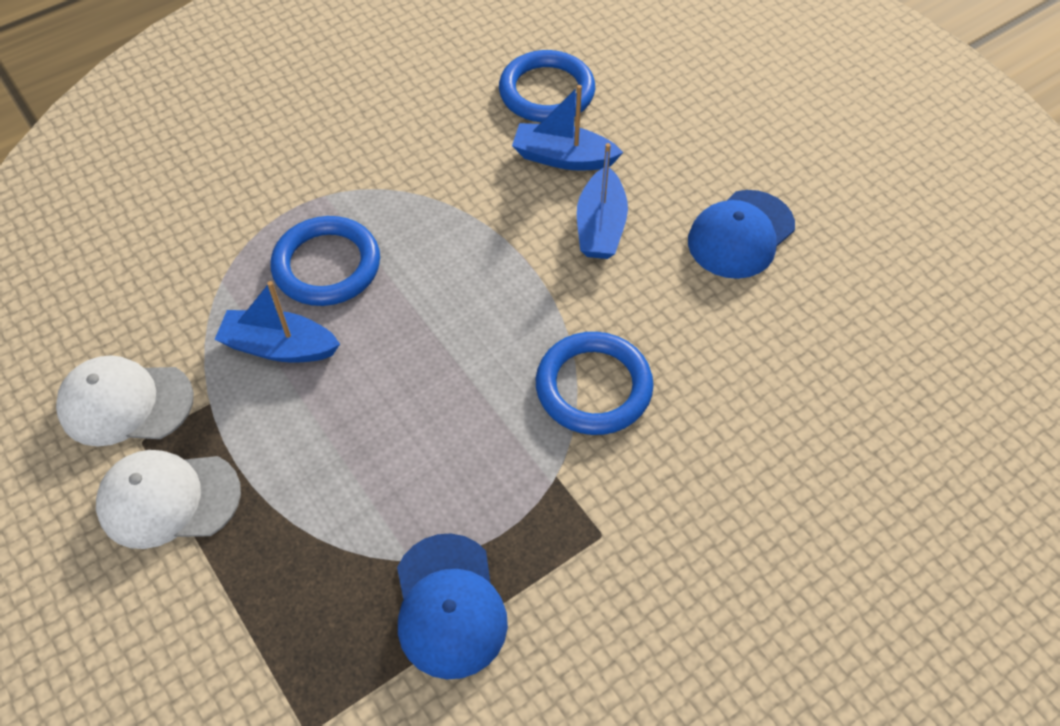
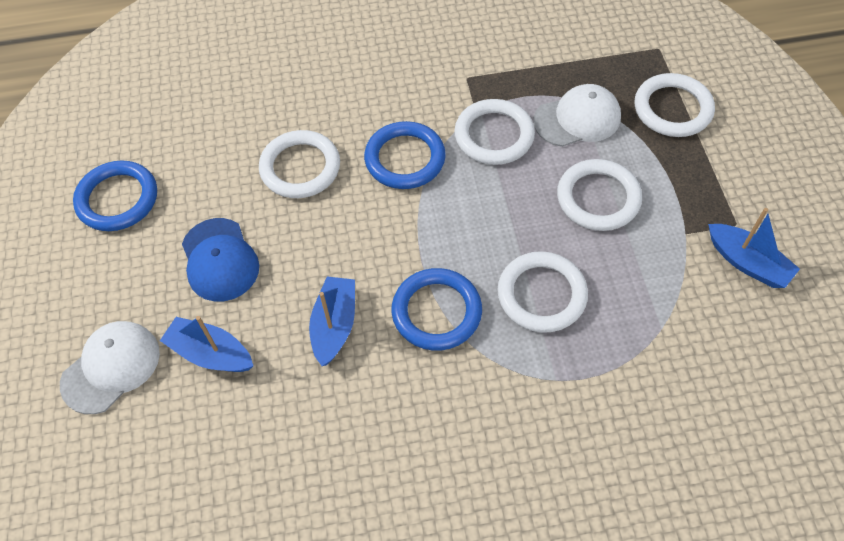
blue cap: 2 -> 1
white ring: 0 -> 5

